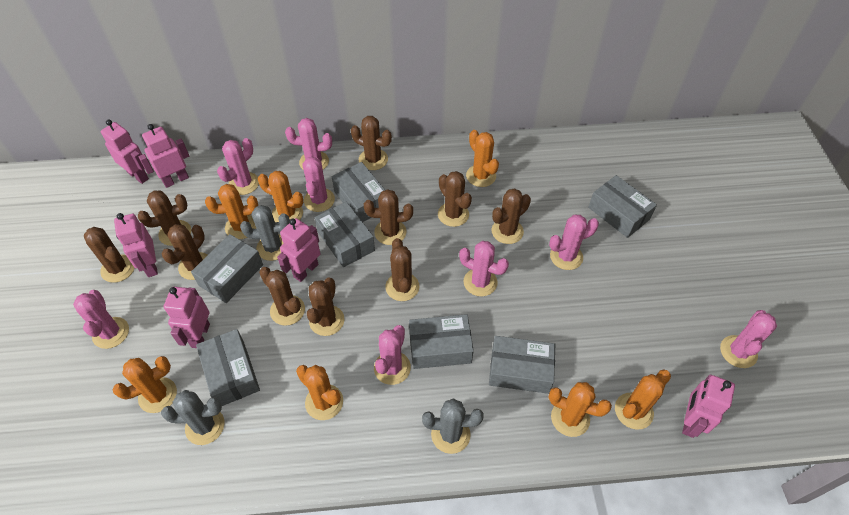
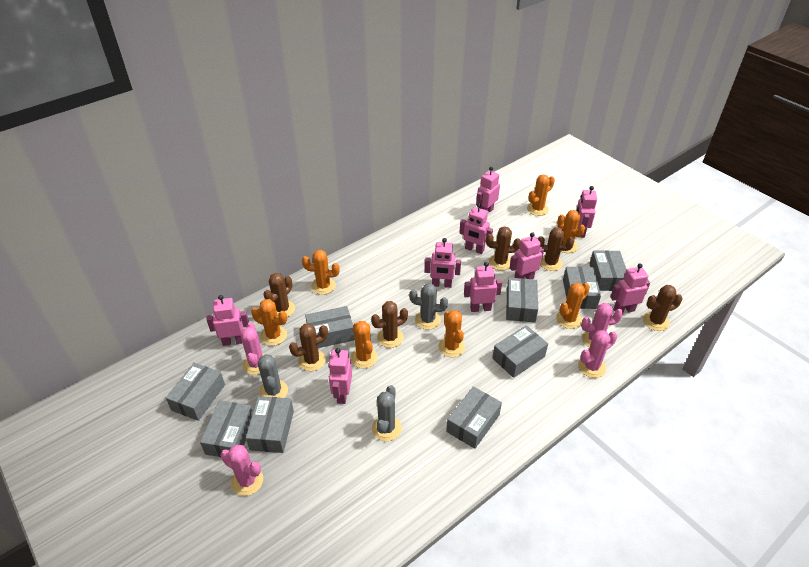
brown cactus: 10 -> 6
grey box: 7 -> 9
pink cactus: 8 -> 4
pink robot: 6 -> 9

